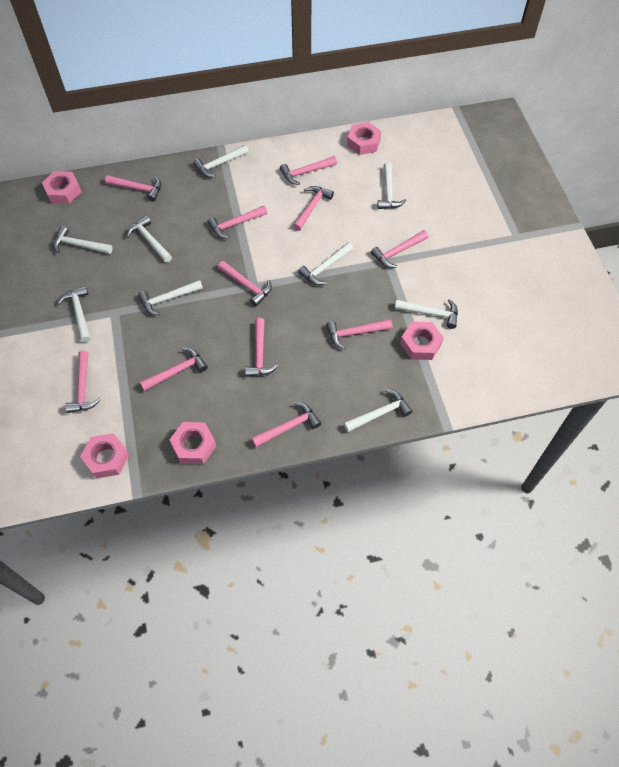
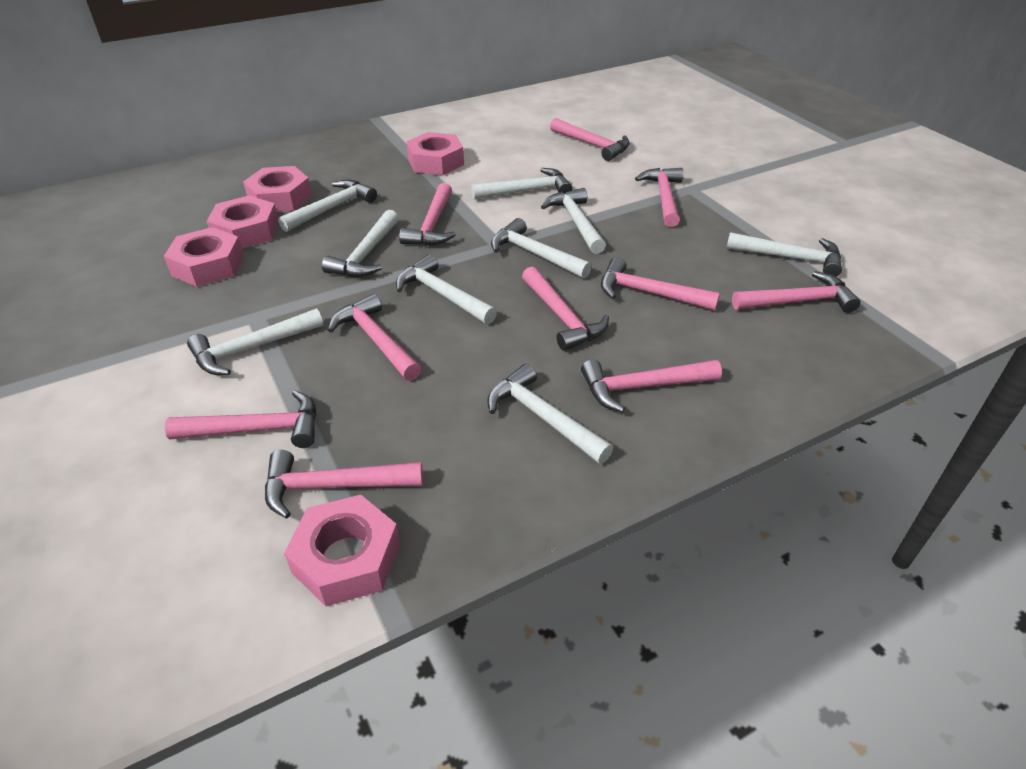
pink hammer: 11 -> 10

